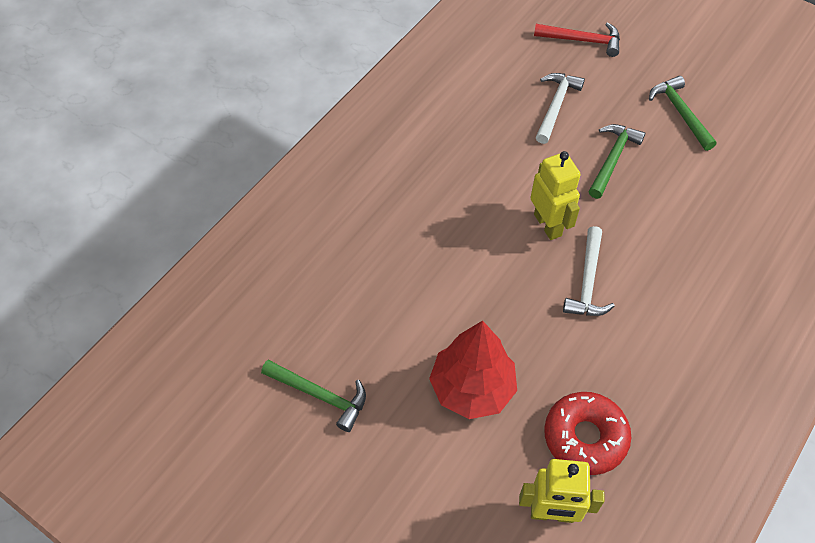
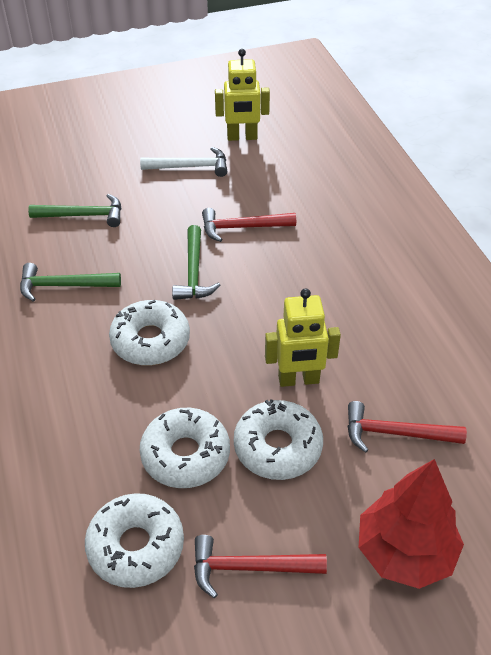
red donut: 1 -> 0
red hammer: 1 -> 3
white donut: 0 -> 4
white hammer: 2 -> 1

